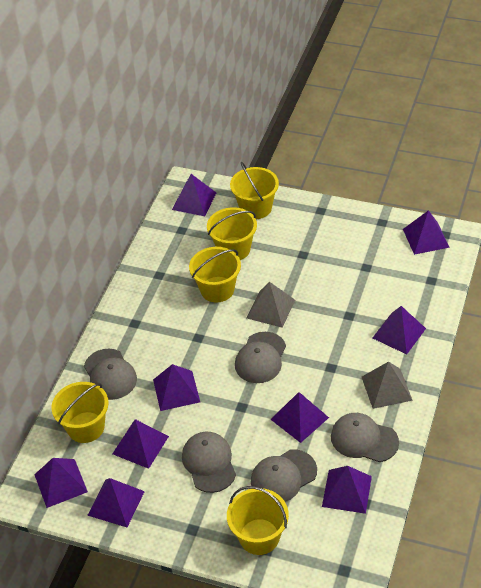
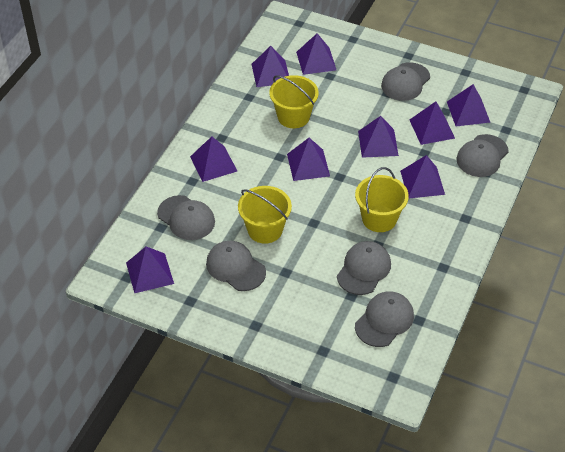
grey cap: 5 -> 6
grey pyramid: 2 -> 0
yellow bucket: 5 -> 3

